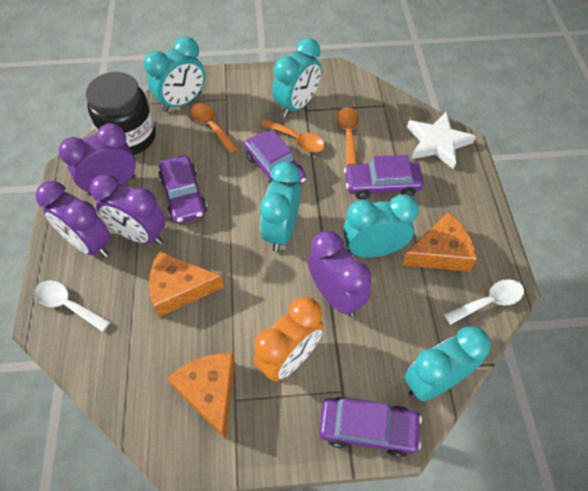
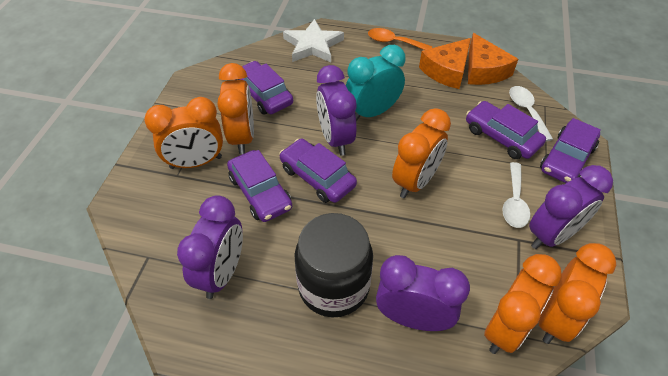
orange cheese: 3 -> 2
orange clock: 1 -> 5
orange spoon: 3 -> 1
purple car: 4 -> 5
turquoise clock: 5 -> 1

